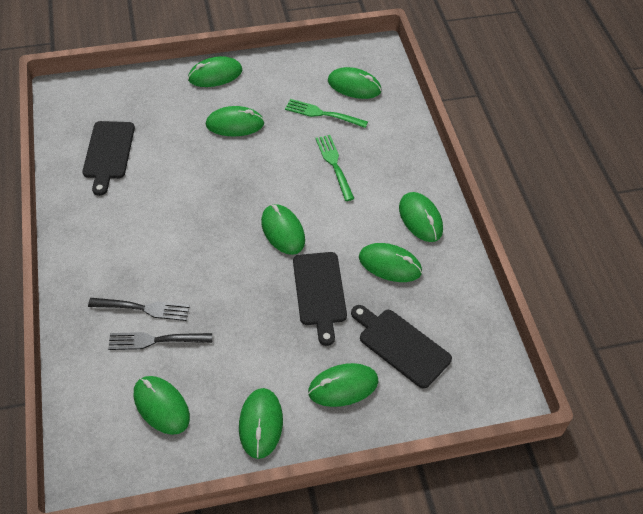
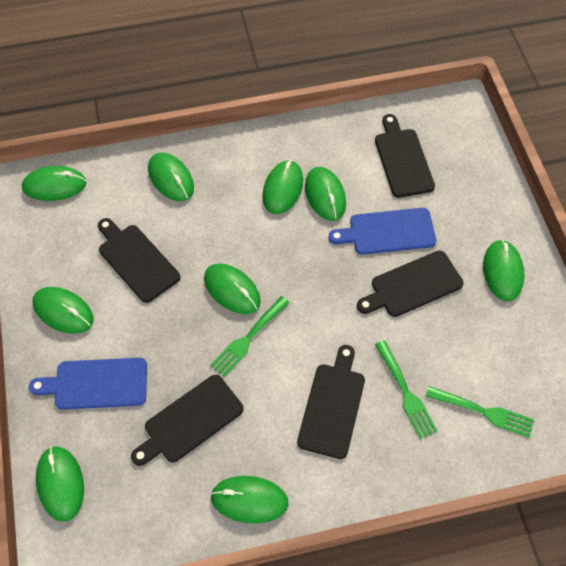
black cutting board: 3 -> 5
black fork: 2 -> 0
blue cutting board: 0 -> 2
green fork: 2 -> 3

